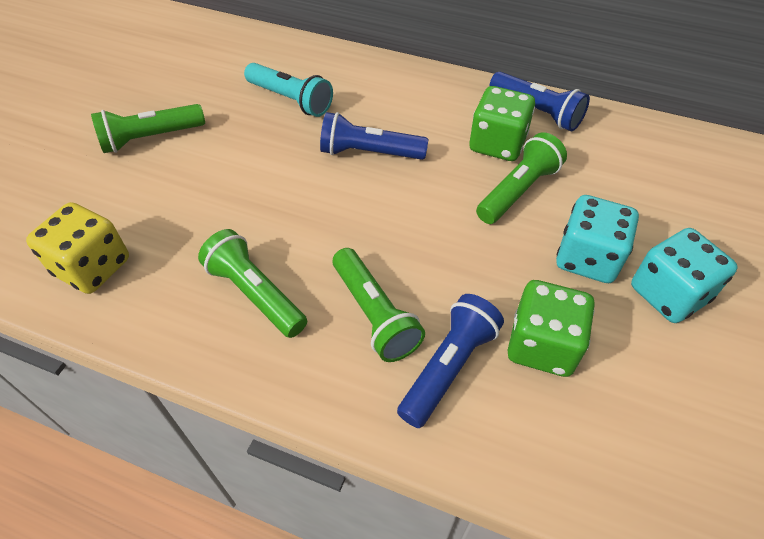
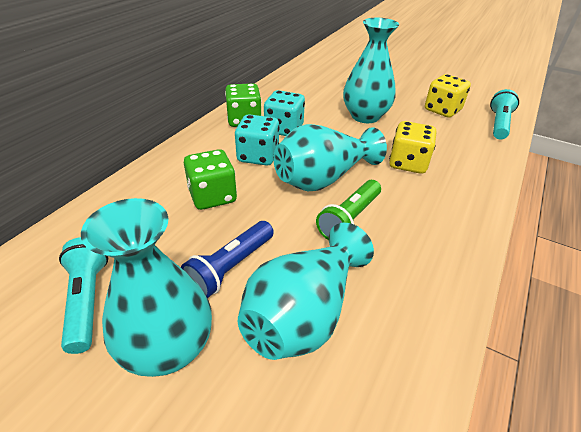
blue flashlight: 3 -> 1
green flashlight: 4 -> 1
turquoise flashlight: 1 -> 2
turquoise vase: 0 -> 4
yellow dice: 1 -> 2

